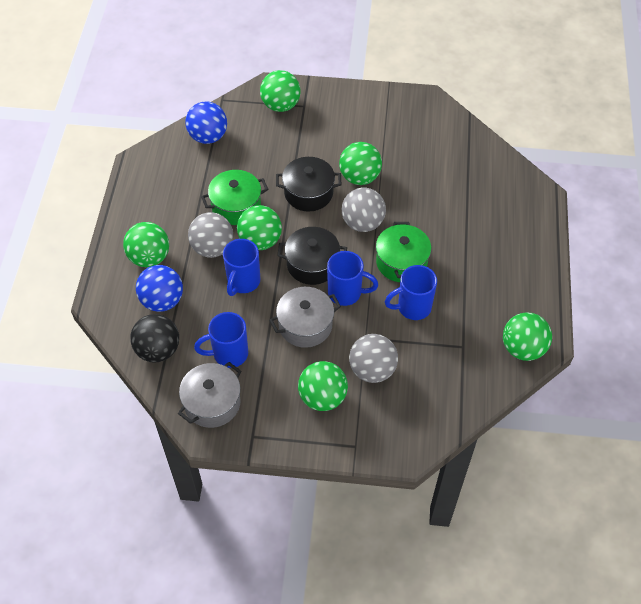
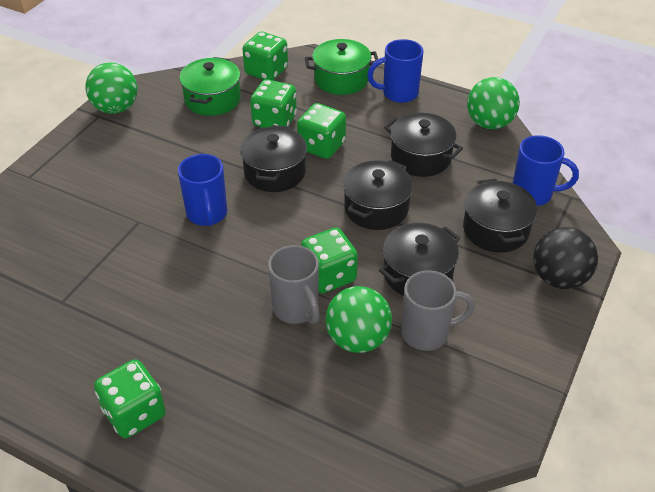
black pot: 2 -> 5
blue ball: 2 -> 0
blue mug: 4 -> 3
green ball: 6 -> 3
green dice: 0 -> 5
grey ball: 3 -> 0
grey mug: 0 -> 2
grey pot: 2 -> 0

